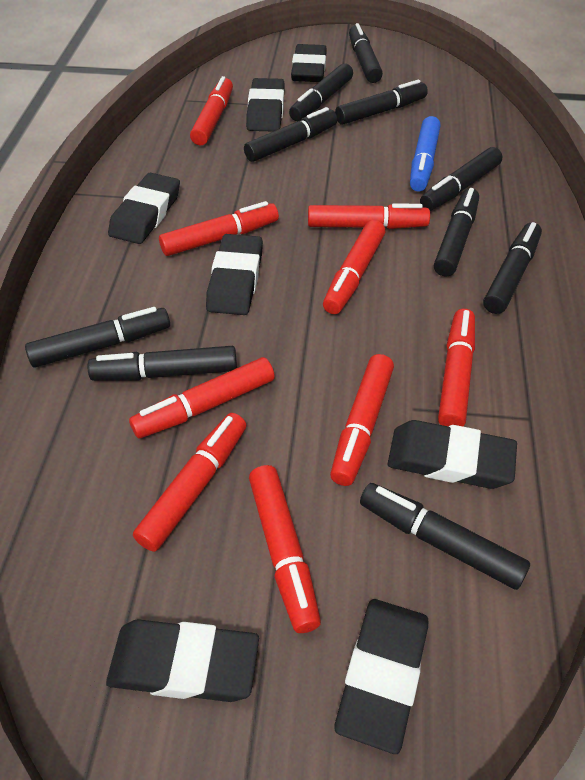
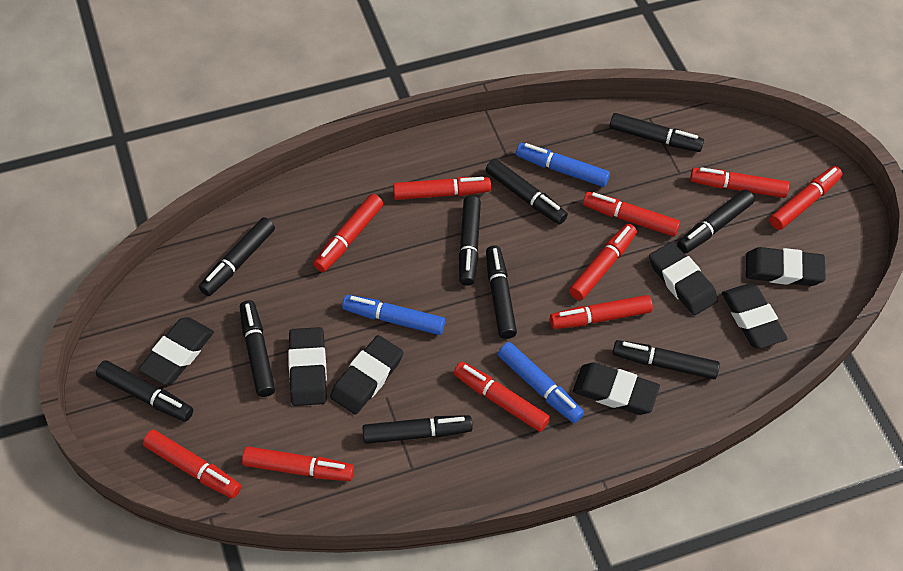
blue marker: 1 -> 3
red marker: 9 -> 10

